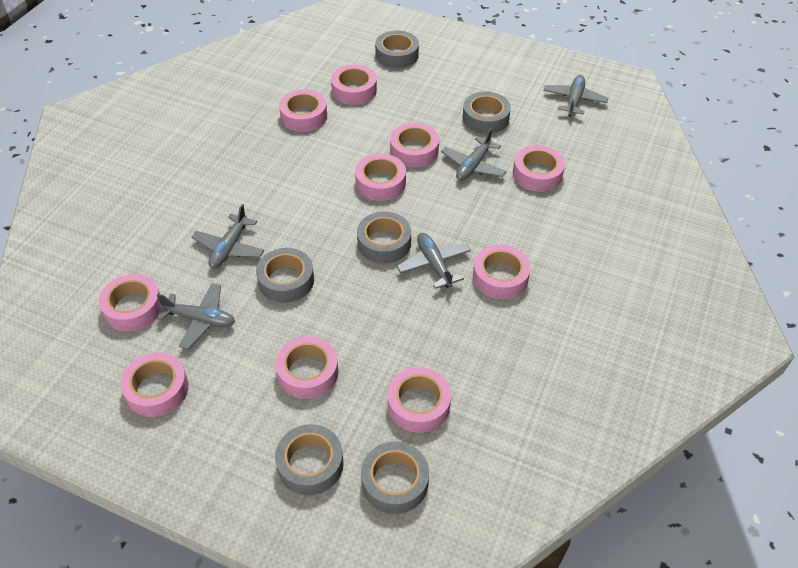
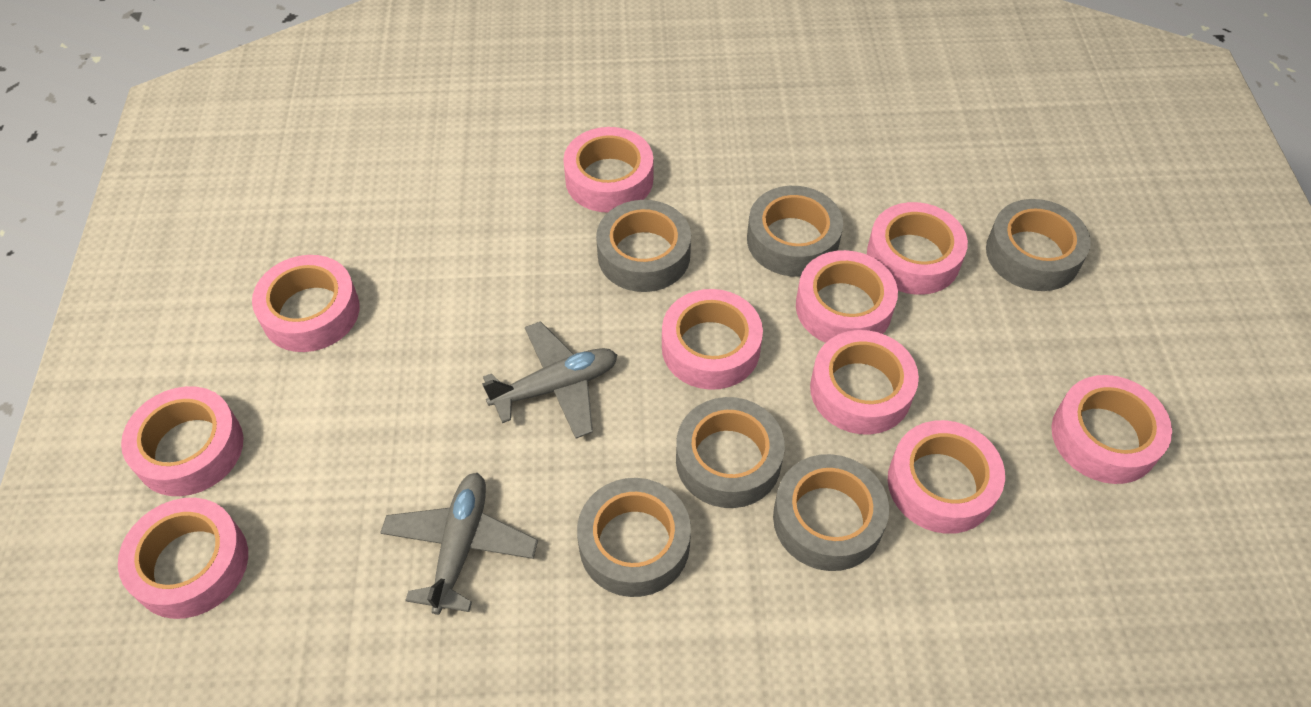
grey plane: 5 -> 2

